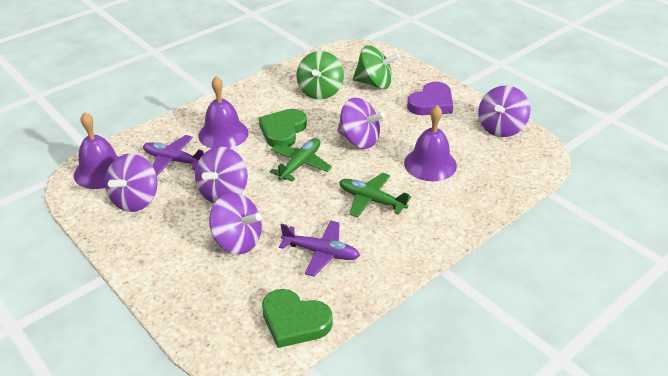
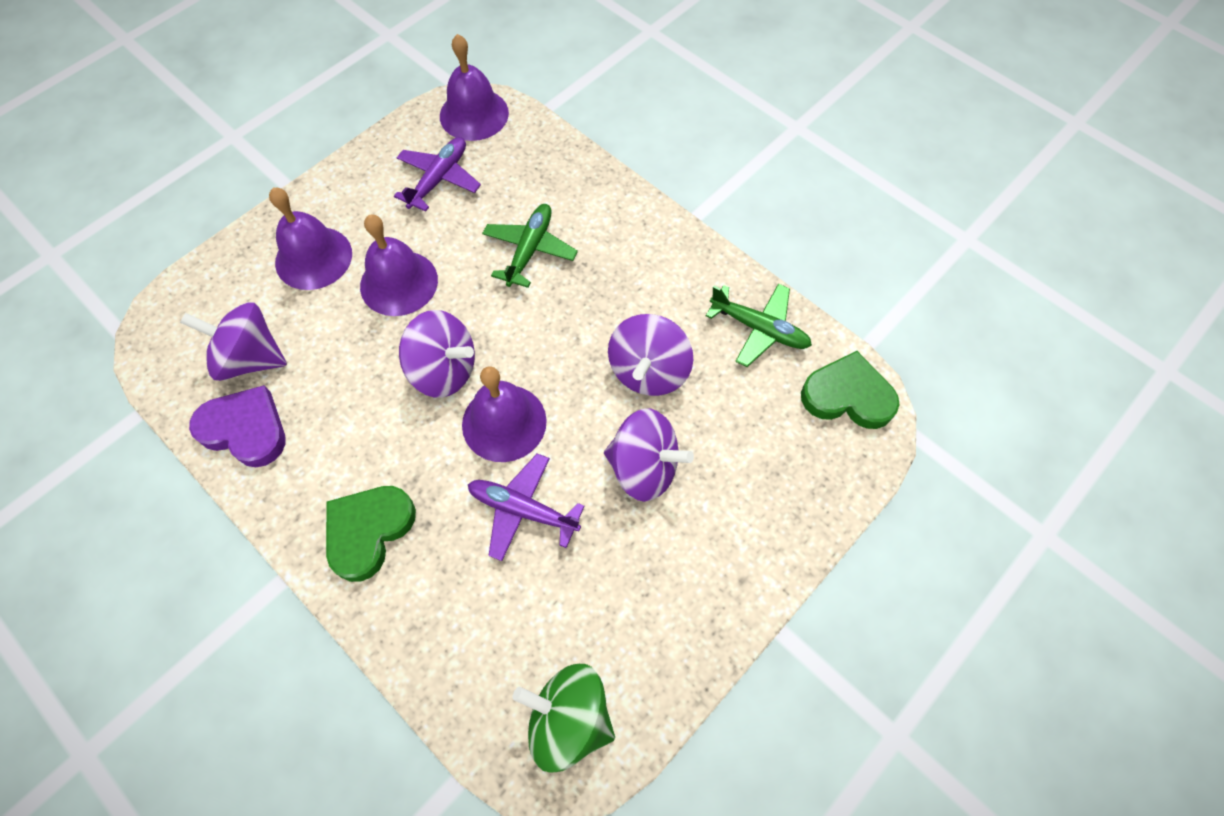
green spinning top: 2 -> 1
purple bell: 3 -> 4
purple spinning top: 5 -> 4

